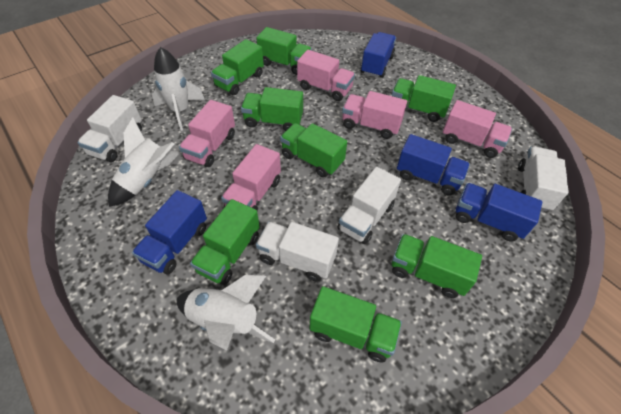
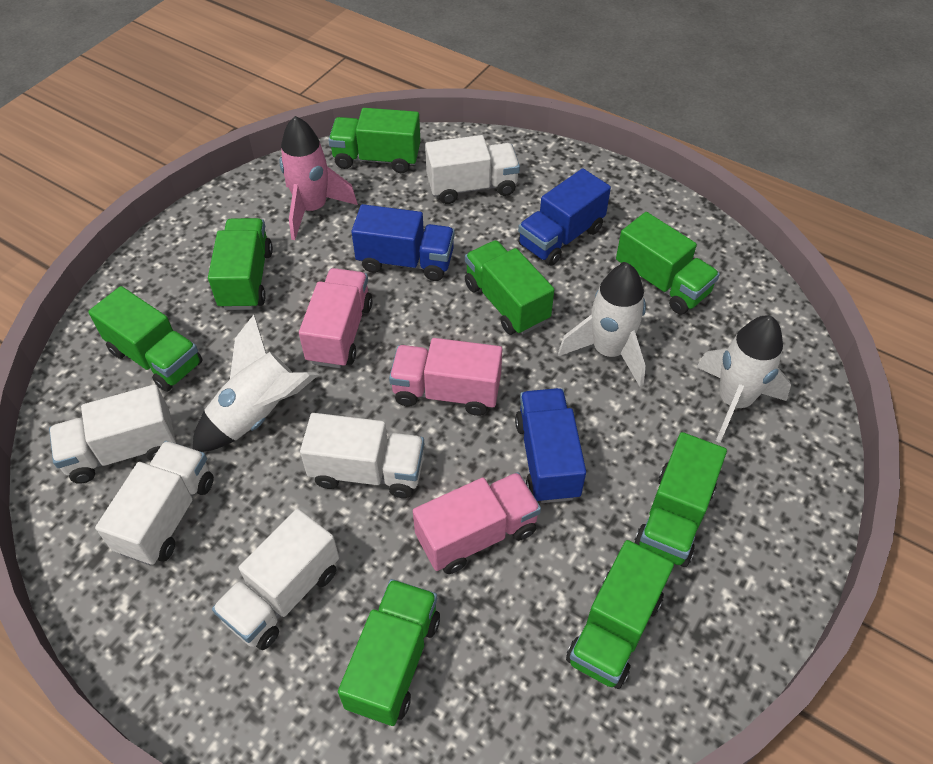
blue truck: 4 -> 3
pink rocket: 0 -> 1
pink truck: 5 -> 3
white truck: 4 -> 5

